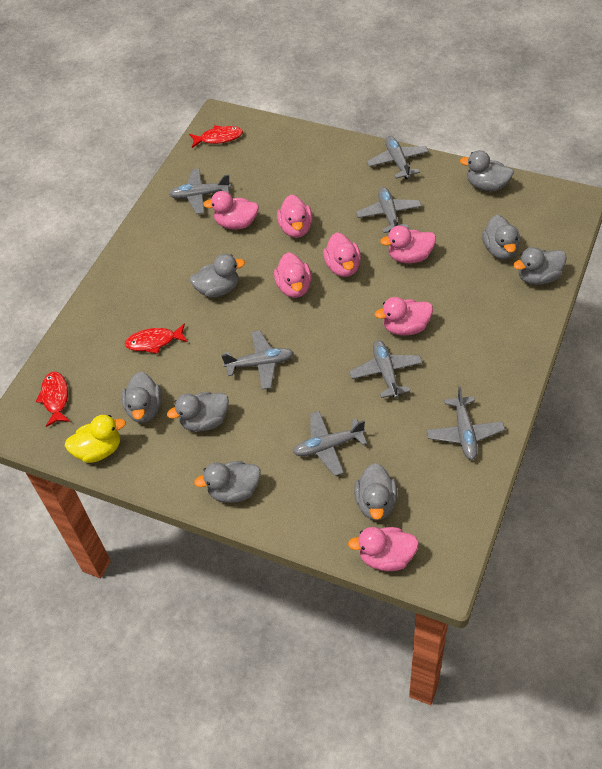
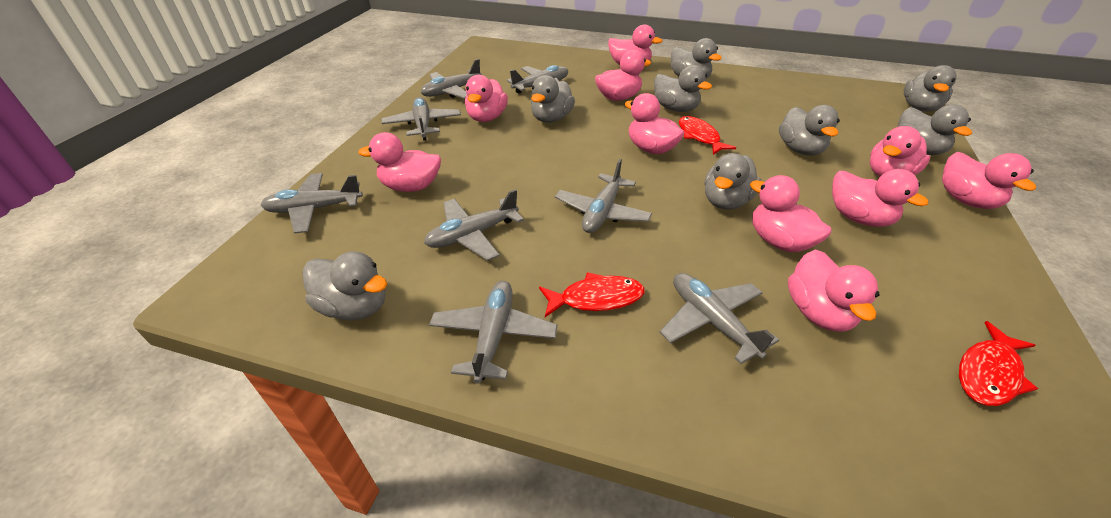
grey plane: 7 -> 8
pink duck: 7 -> 10
yellow duck: 1 -> 0

